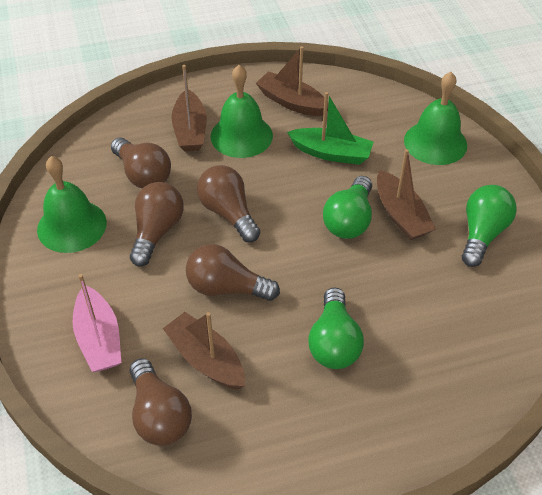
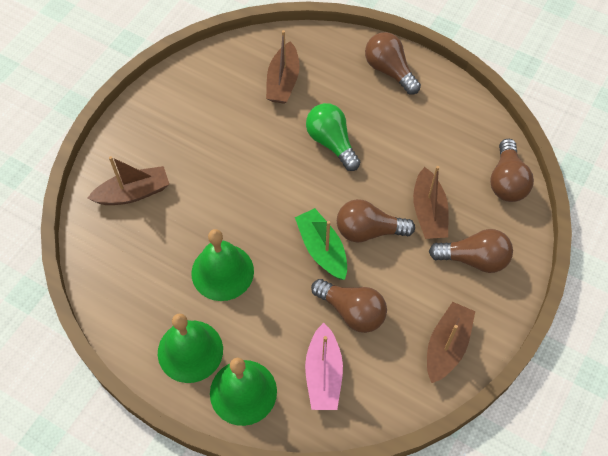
green light bulb: 3 -> 1

